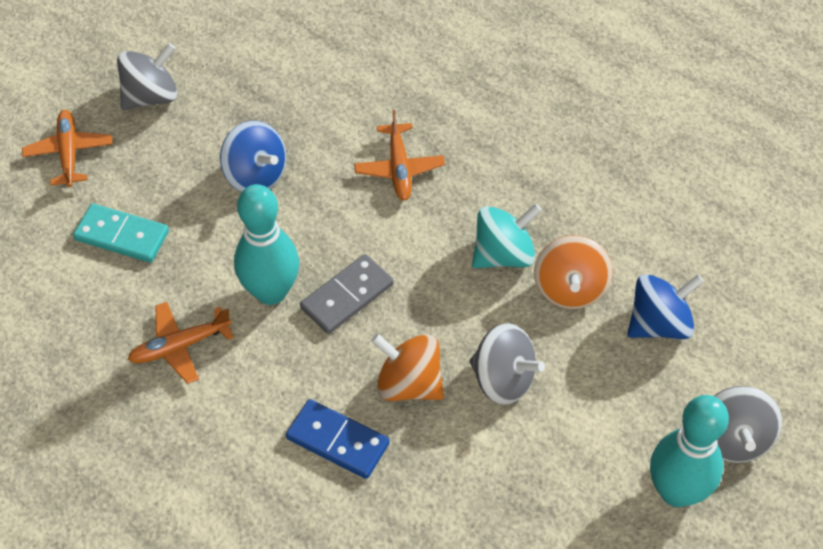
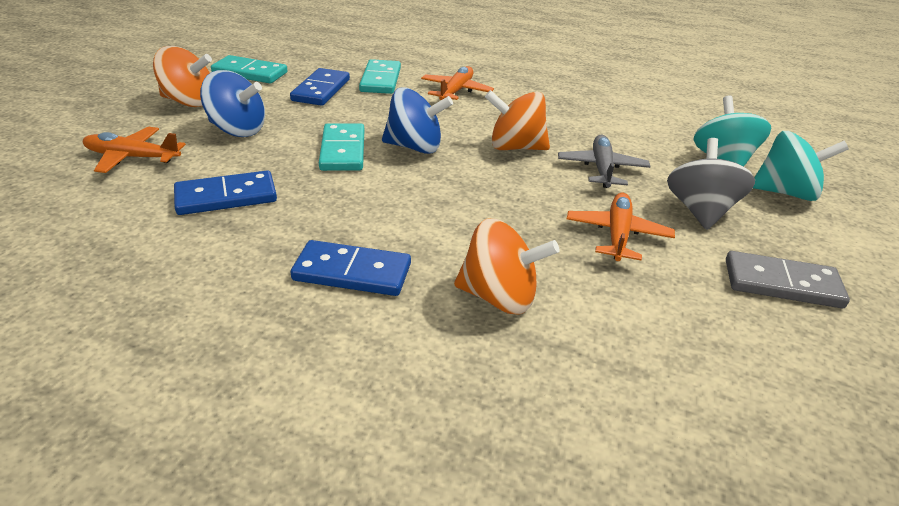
blue domino: 1 -> 3
grey plane: 0 -> 1
grey spinning top: 3 -> 1
orange spinning top: 2 -> 3
turquoise bowling pin: 2 -> 0
turquoise domino: 1 -> 3
turquoise spinning top: 1 -> 2

